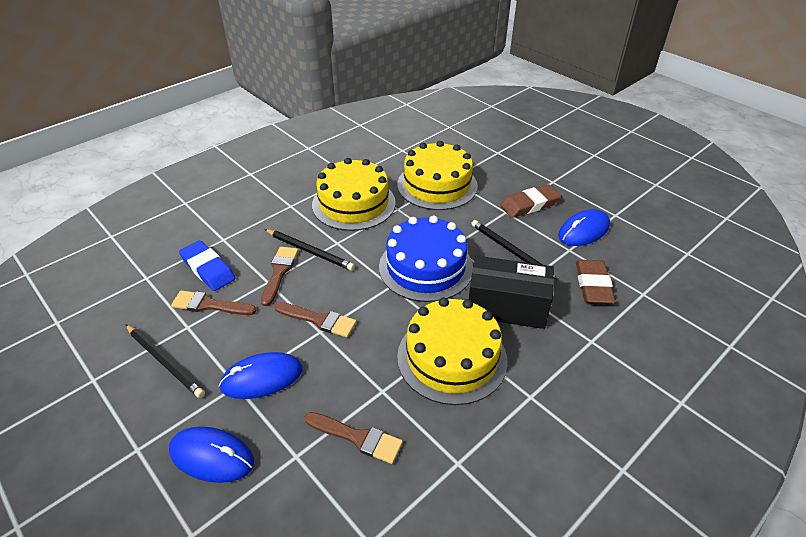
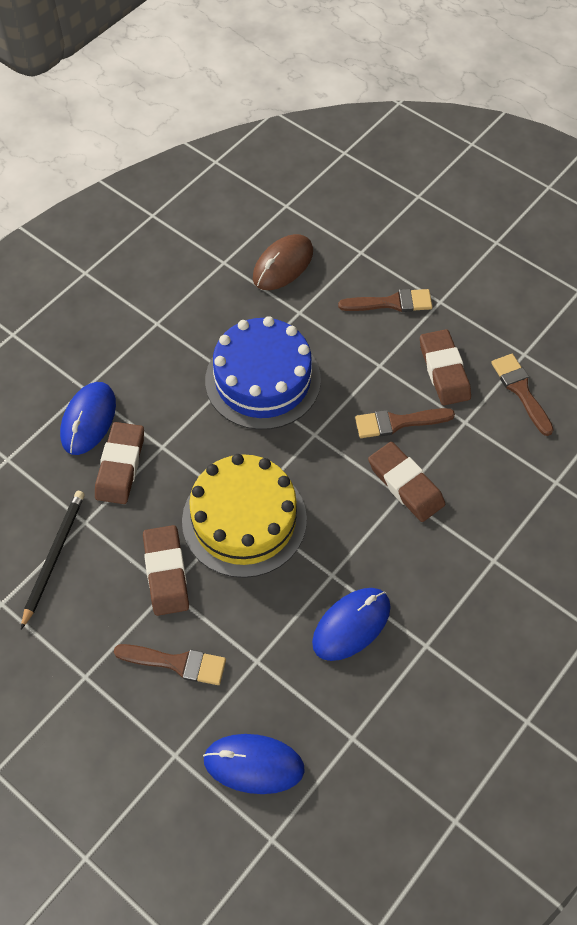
black box: 1 -> 0
black pencil: 3 -> 1
blue eraser: 1 -> 0
brown eraser: 2 -> 4
brown mouse: 0 -> 1
yellow cake: 3 -> 1

